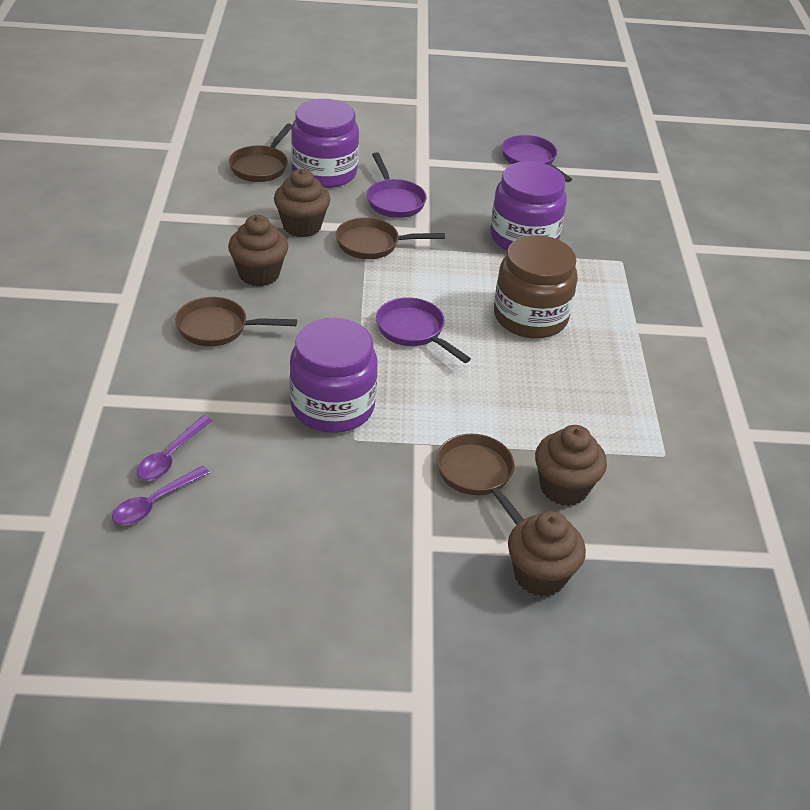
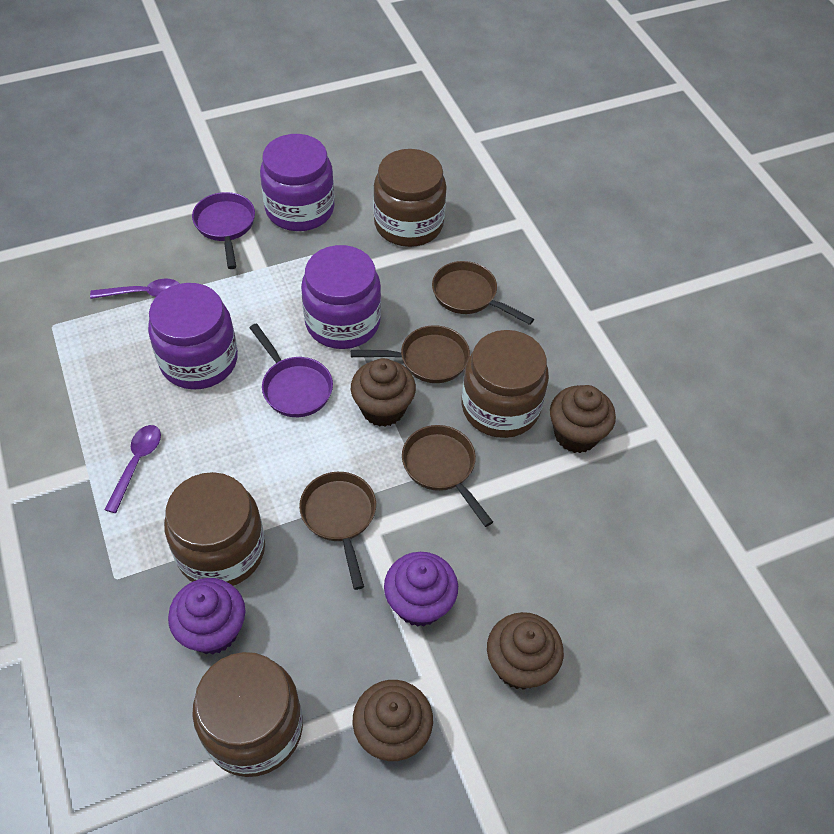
brown jar: 1 -> 4
purple cupcake: 0 -> 2
purple pan: 3 -> 2

